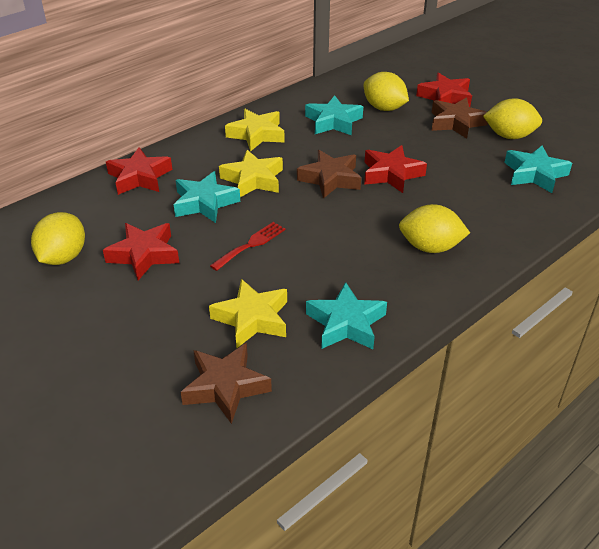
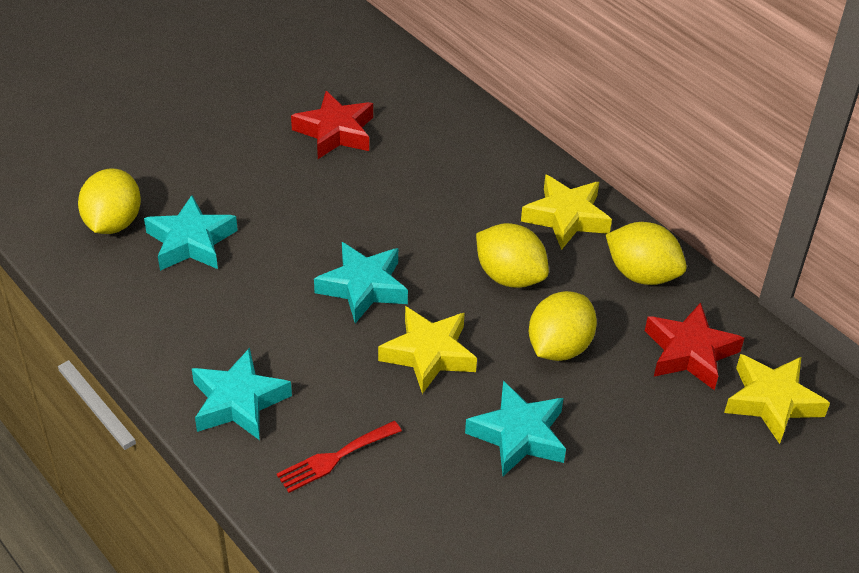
brown star: 3 -> 0
red star: 4 -> 2

